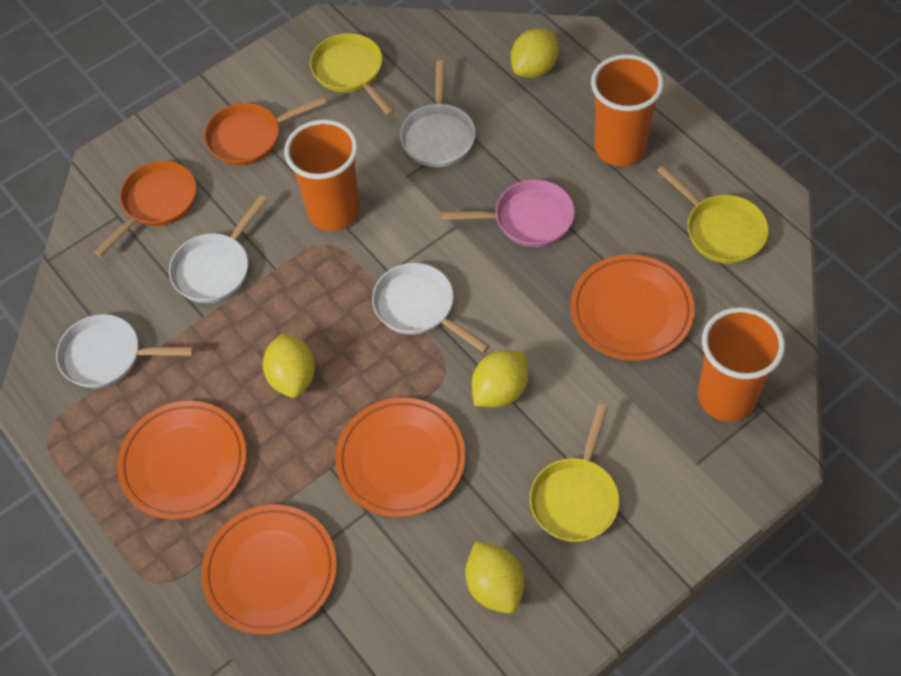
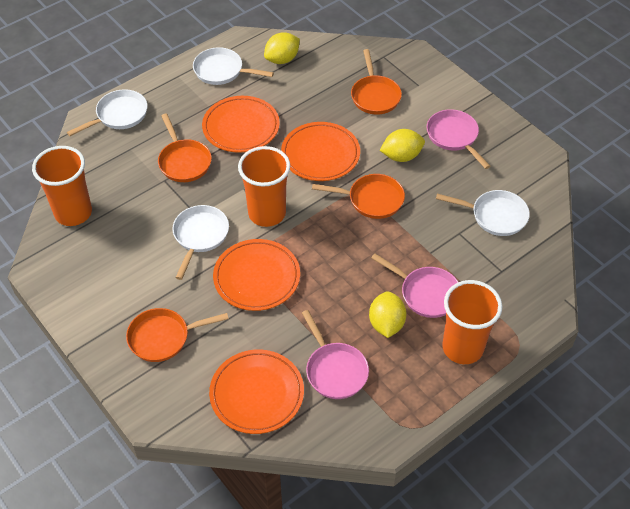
orange pan: 2 -> 4
pink pan: 1 -> 3
yellow lemon: 4 -> 3
yellow pan: 3 -> 0

